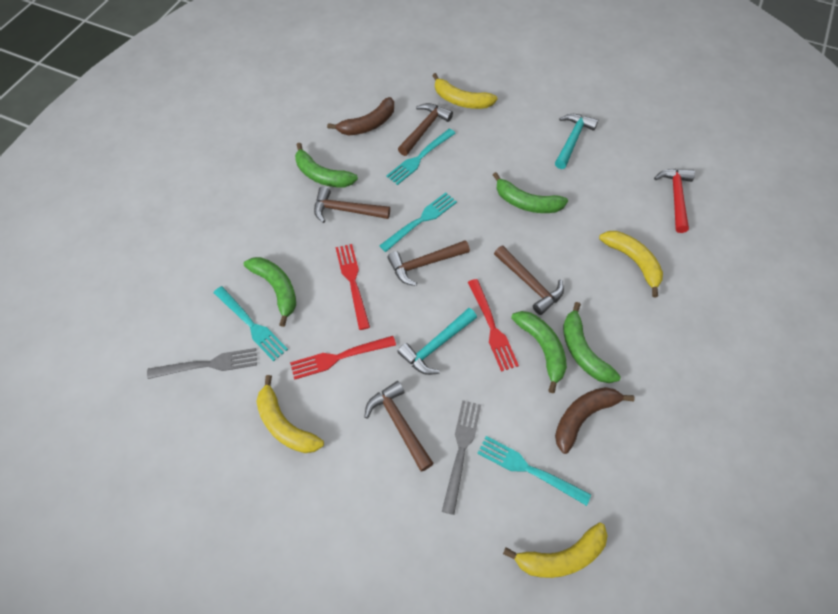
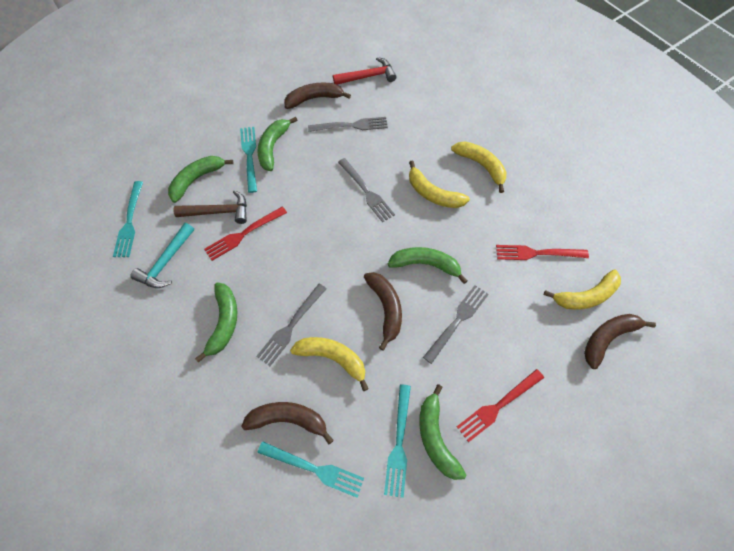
brown banana: 2 -> 4
brown hammer: 5 -> 1
grey fork: 2 -> 4
turquoise hammer: 2 -> 1

